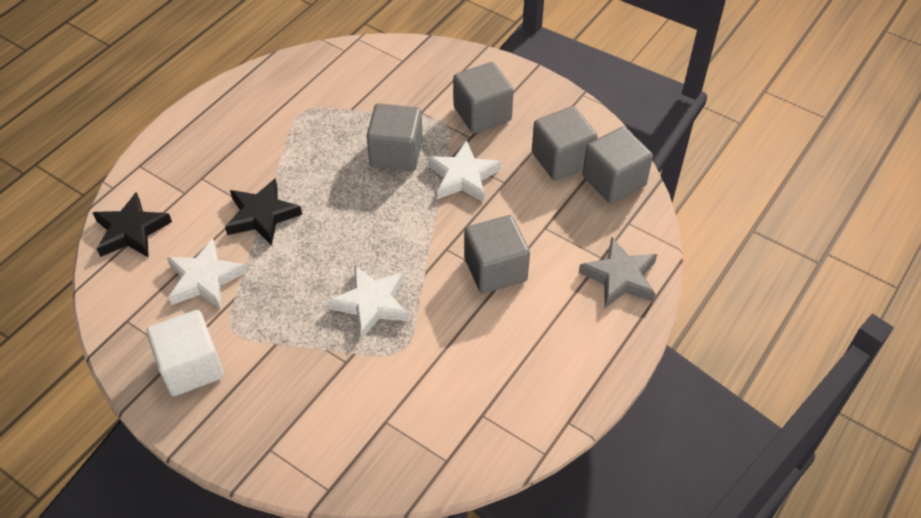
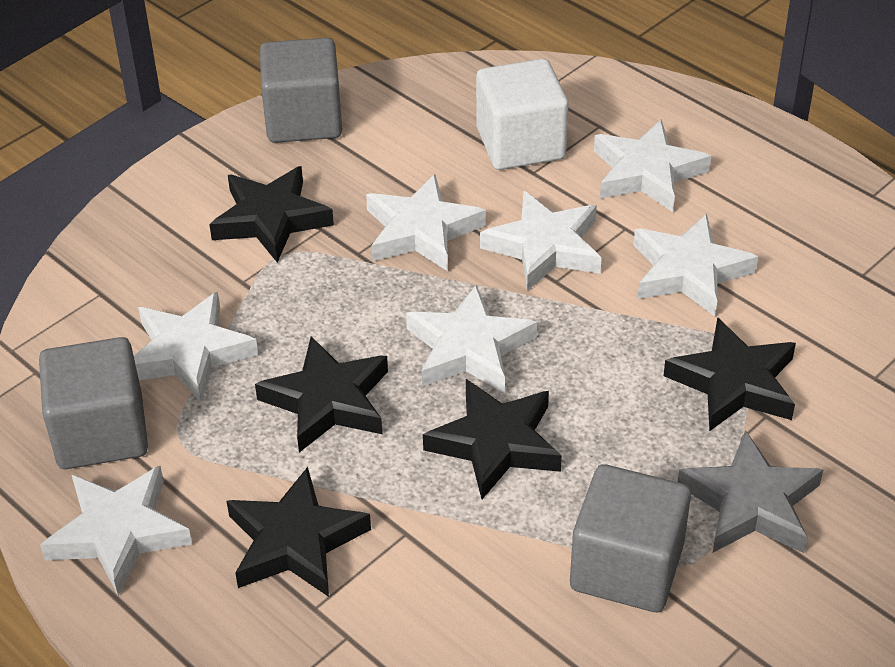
black star: 2 -> 5
grey cube: 5 -> 3
white star: 3 -> 7

